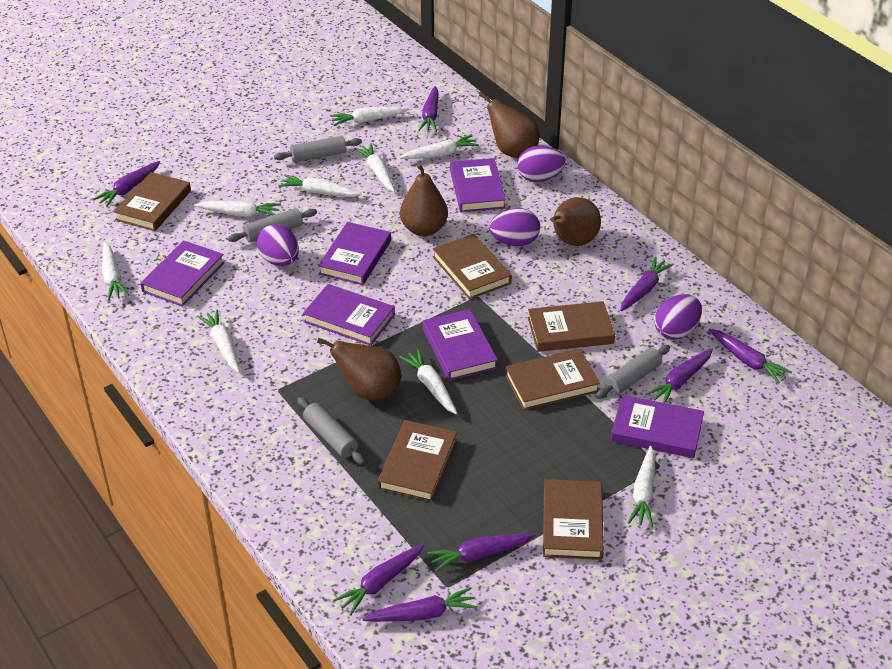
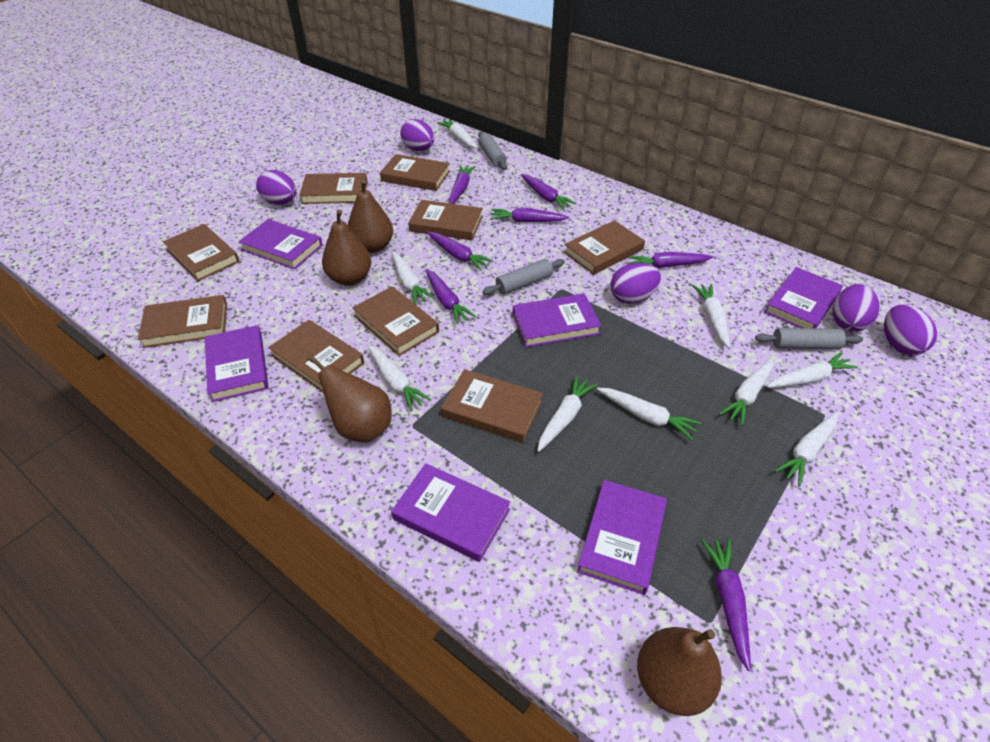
brown book: 6 -> 9
grey rolling pin: 4 -> 3
purple carrot: 8 -> 7
purple egg: 4 -> 5

